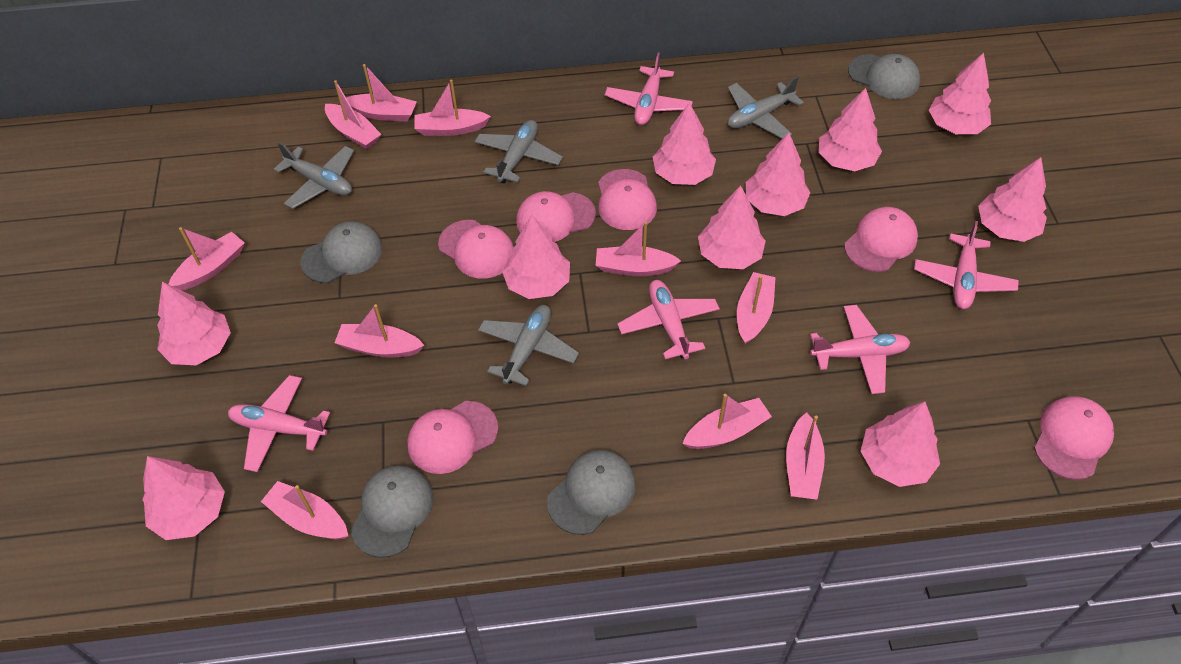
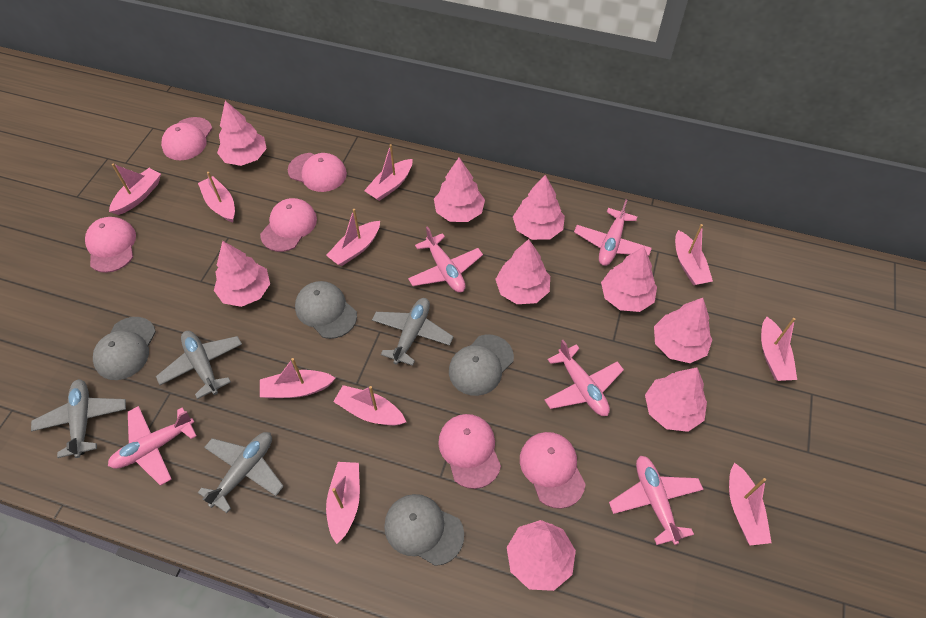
pink tree: 10 -> 9

